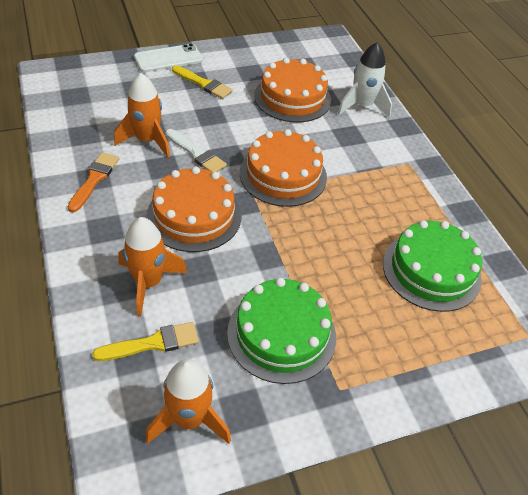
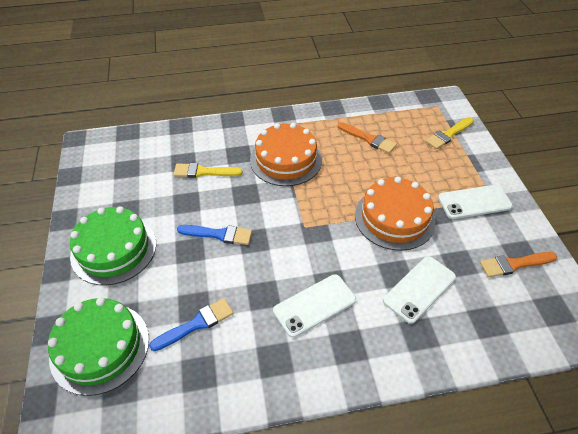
blue brush: 0 -> 2
orange brush: 1 -> 2
orange cake: 3 -> 2
orange rocket: 3 -> 0
white brush: 1 -> 0
white phone: 1 -> 3
white rocket: 1 -> 0

